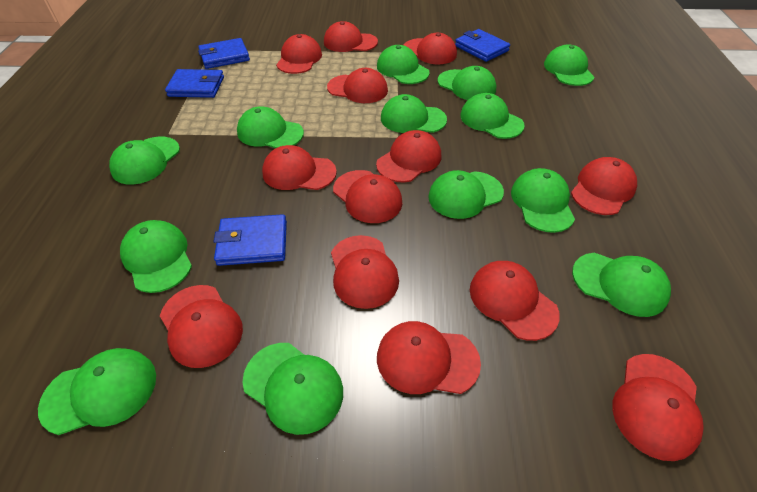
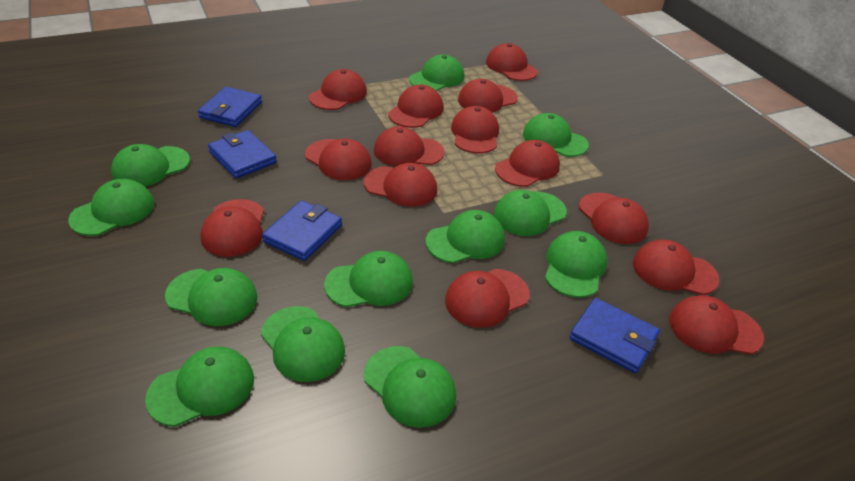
green cap: 13 -> 12
red cap: 13 -> 14

